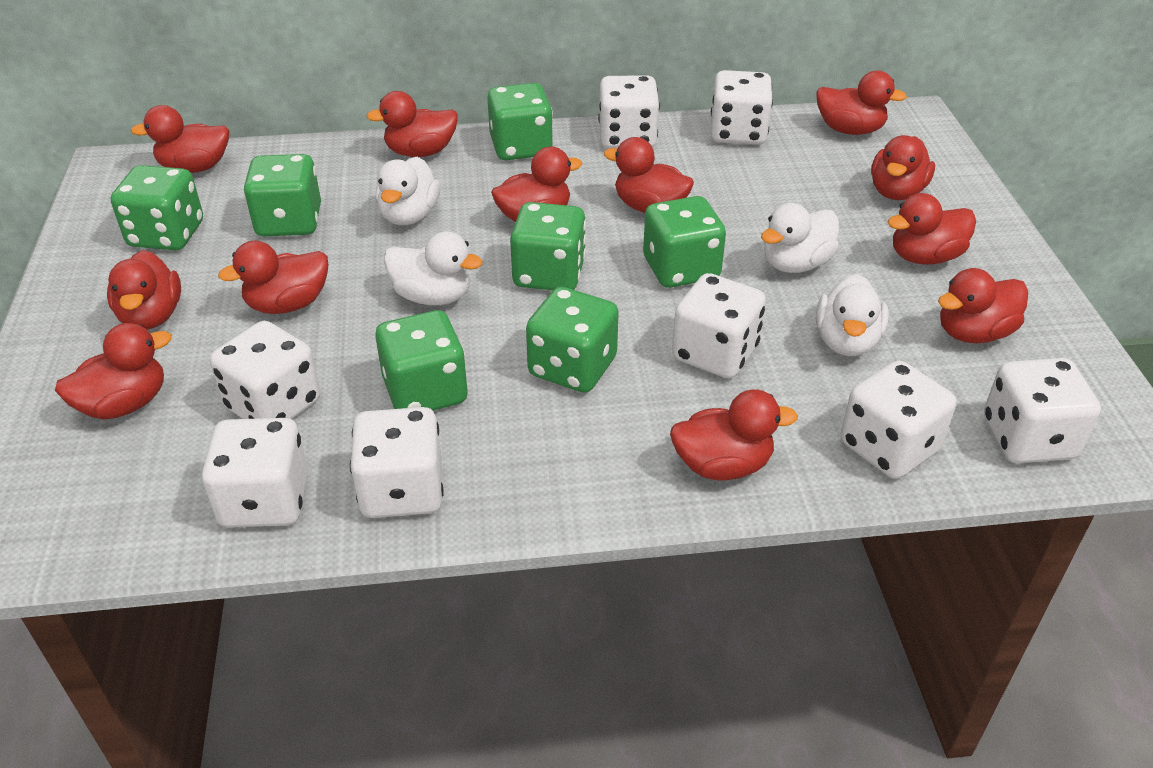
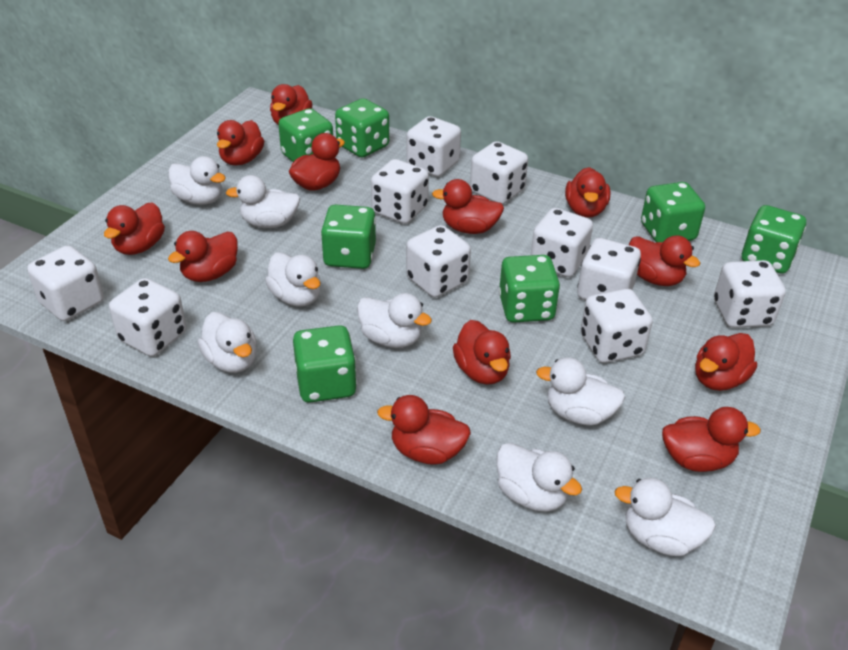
white dice: 8 -> 10
white duck: 4 -> 8

